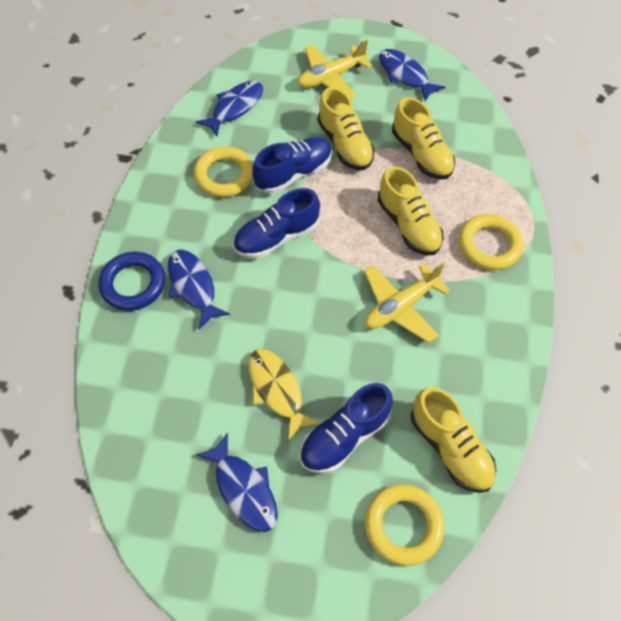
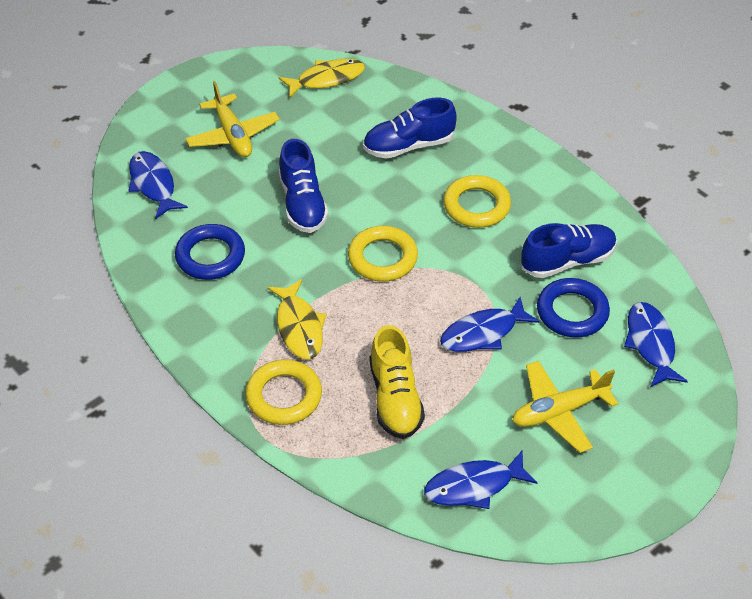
blue ring: 1 -> 2
yellow fish: 1 -> 2
yellow shoe: 4 -> 1

